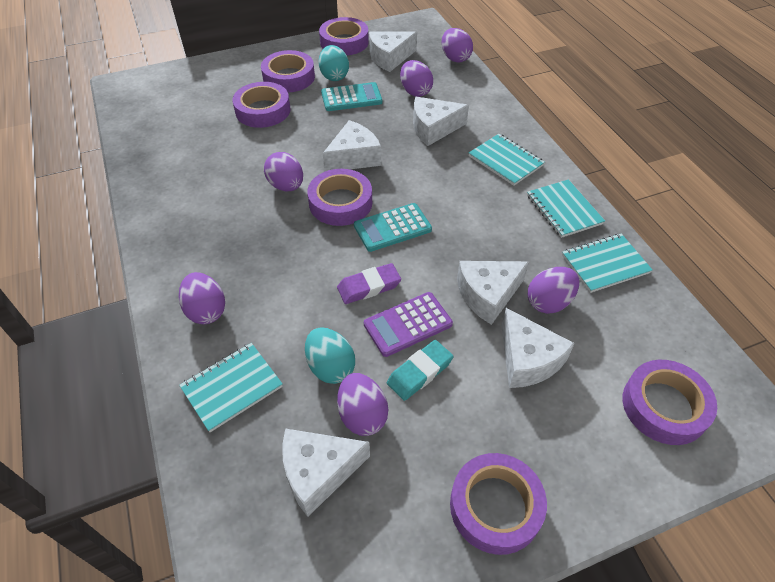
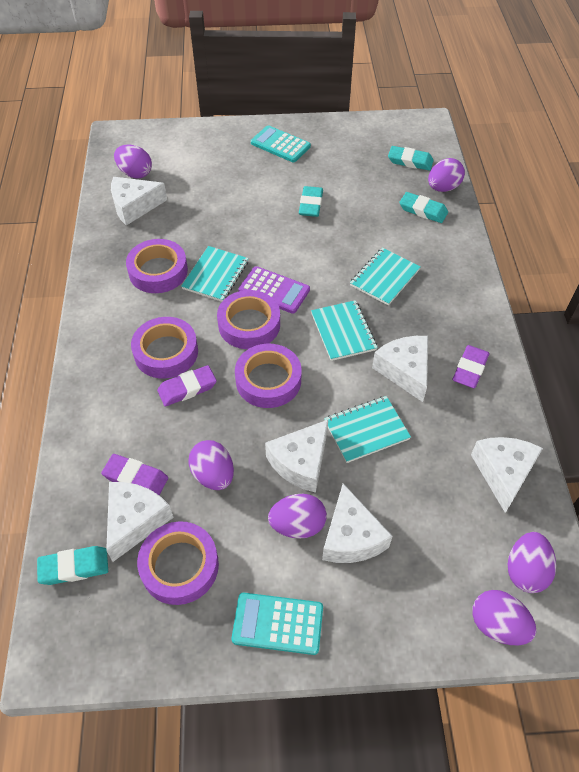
purple eraser: 1 -> 3
purple tape: 6 -> 5
turquoise egg: 2 -> 0
turquoise eraser: 1 -> 4

